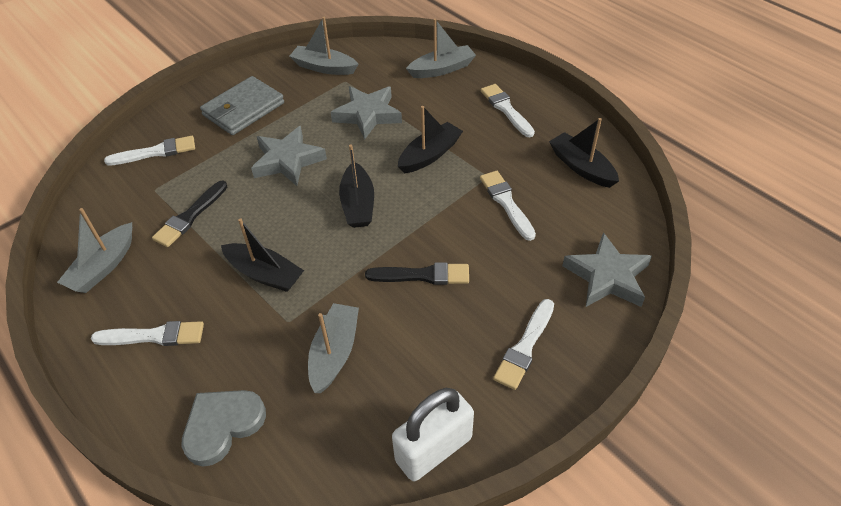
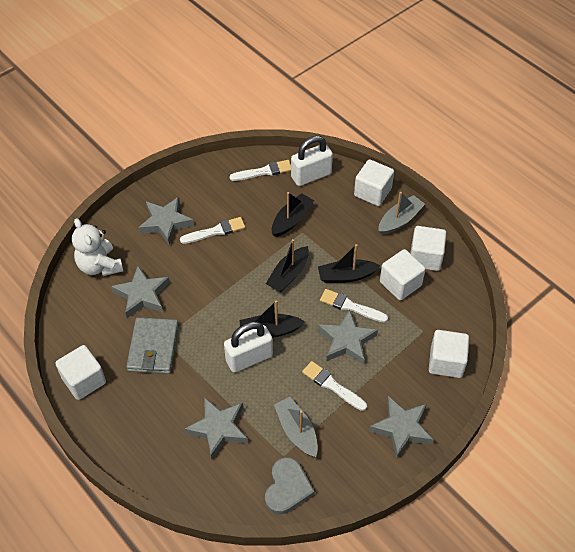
black brush: 2 -> 0
grey boat: 4 -> 2
grey star: 3 -> 5
white brush: 5 -> 4
white cube: 0 -> 5
white padlock: 1 -> 2
white teddy bear: 0 -> 1

